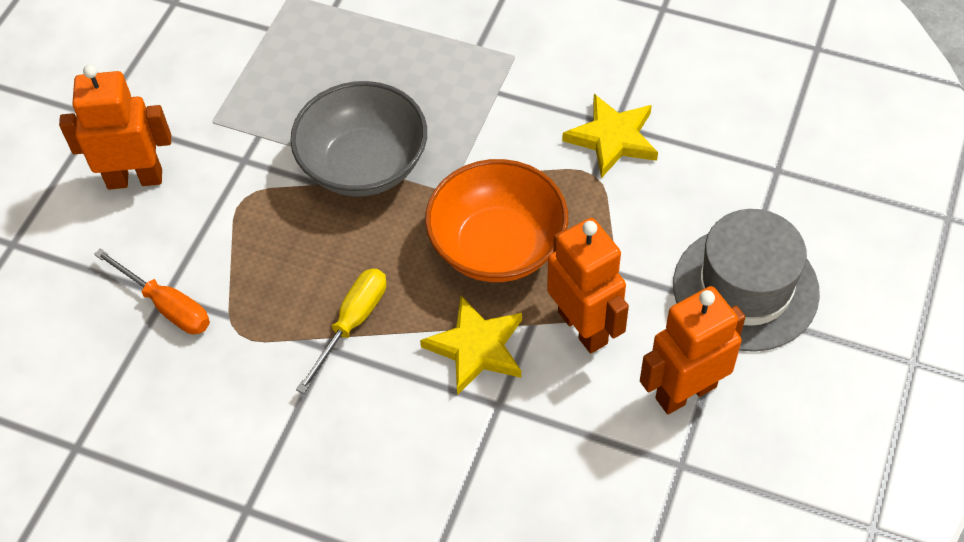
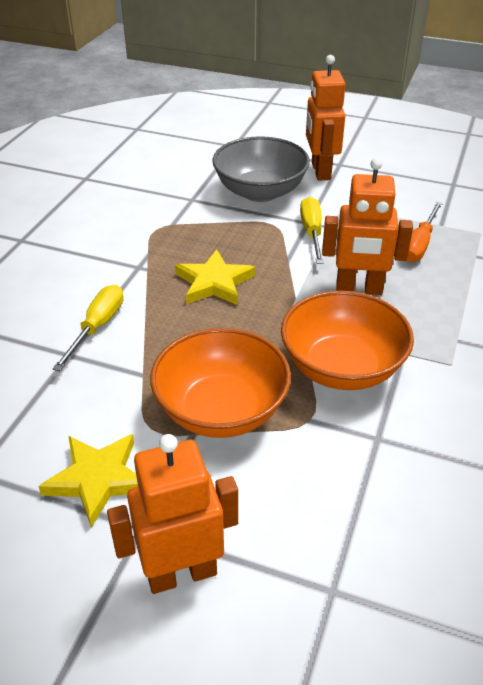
grey hat: 1 -> 0
orange bowl: 1 -> 2
yellow screwdriver: 1 -> 2

